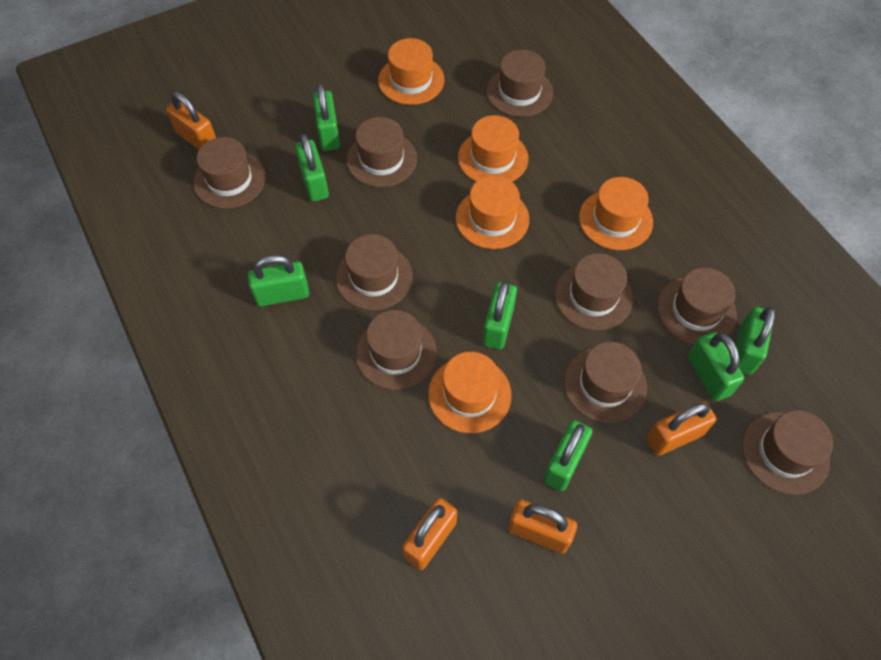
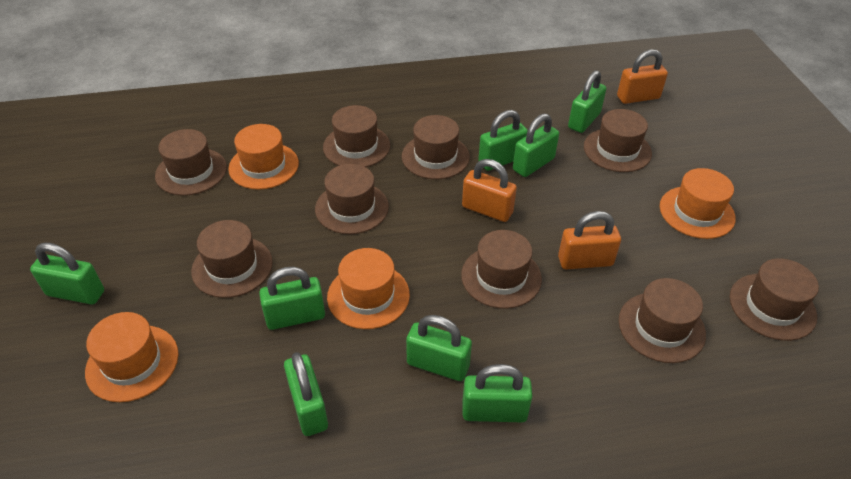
green padlock: 7 -> 8
orange hat: 5 -> 4
orange padlock: 4 -> 3

